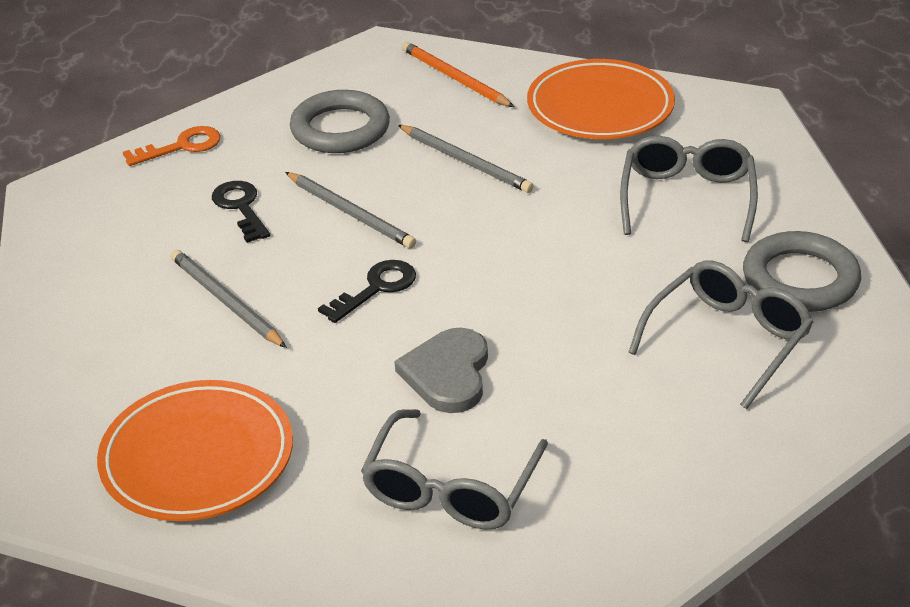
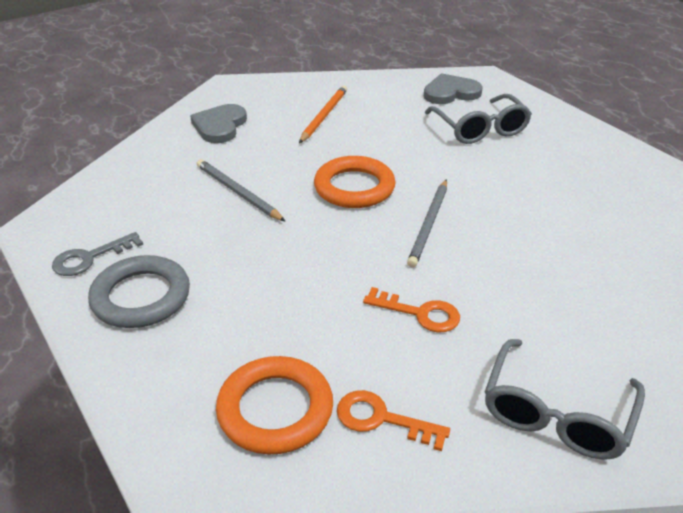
black key: 2 -> 0
grey glasses: 3 -> 2
grey heart: 1 -> 2
grey key: 0 -> 1
grey pencil: 3 -> 2
grey ring: 2 -> 1
orange key: 1 -> 2
orange plate: 2 -> 0
orange ring: 0 -> 2

